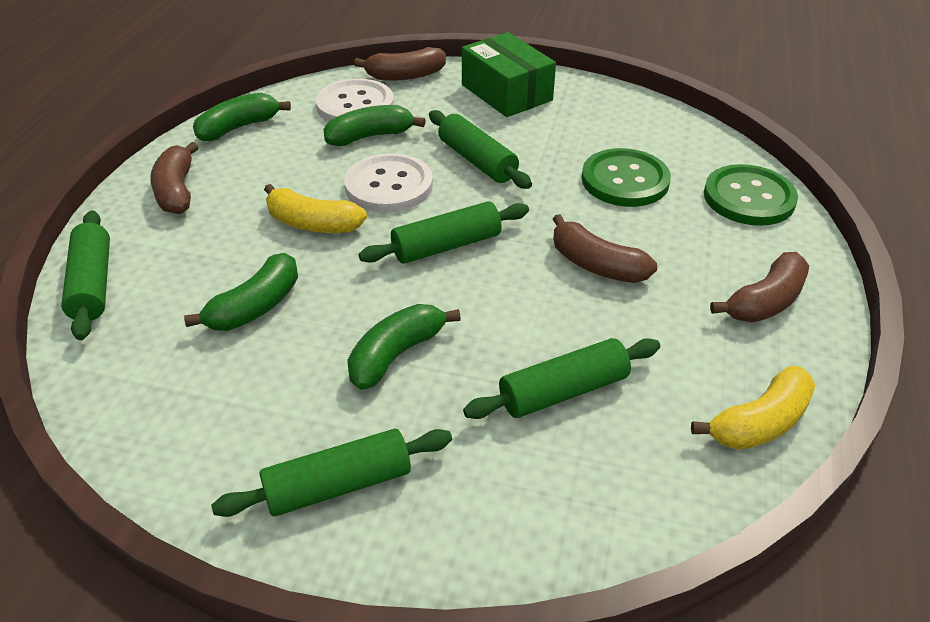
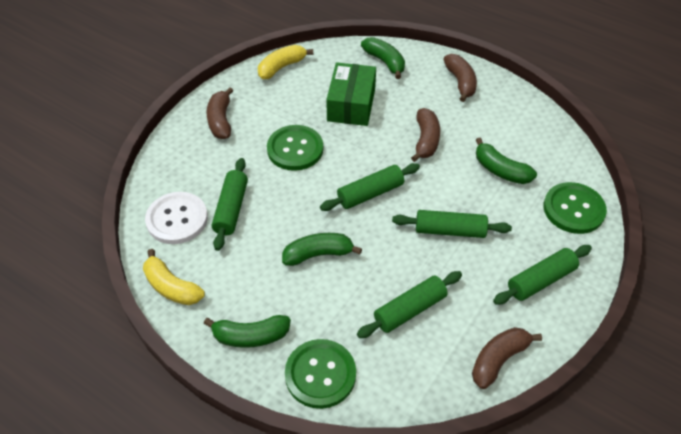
green button: 2 -> 3
white button: 2 -> 1

